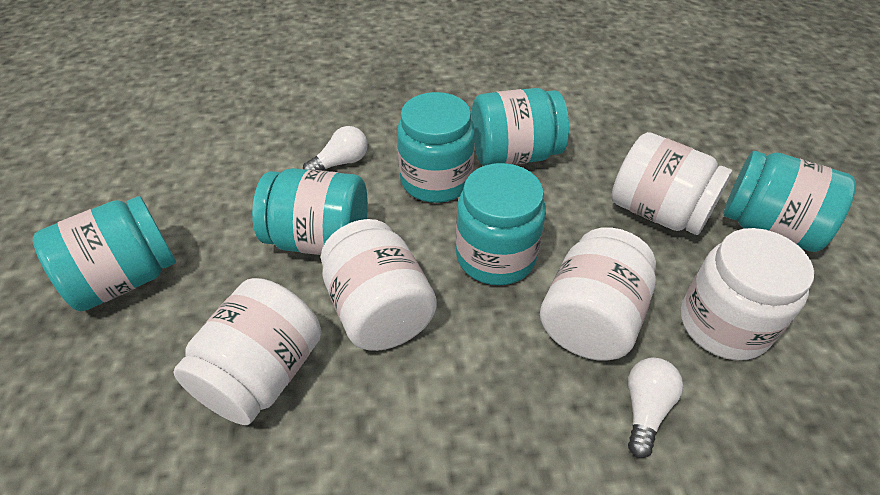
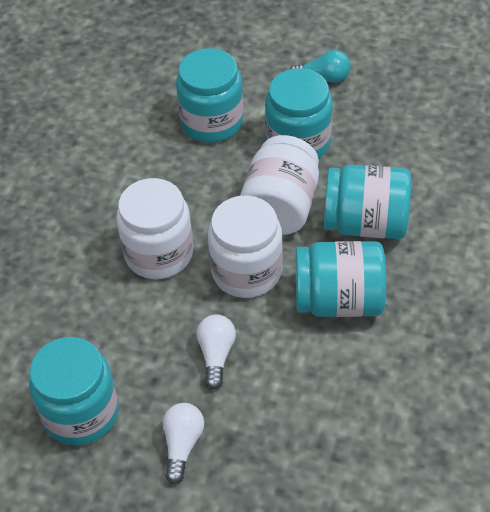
turquoise jar: 6 -> 5
turquoise light bulb: 0 -> 1
white jar: 5 -> 3

